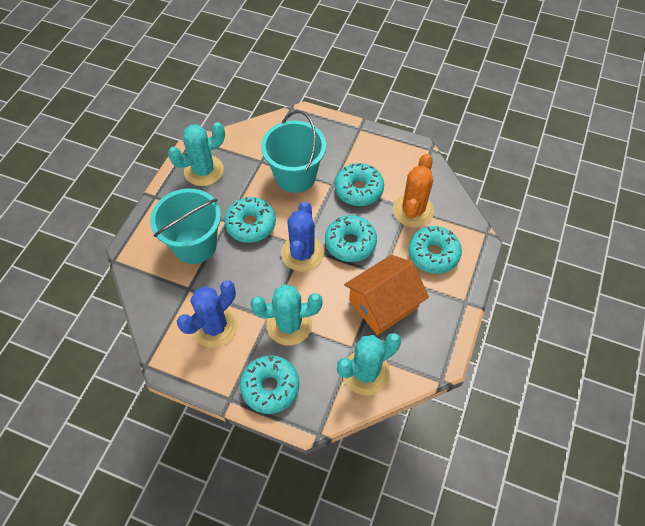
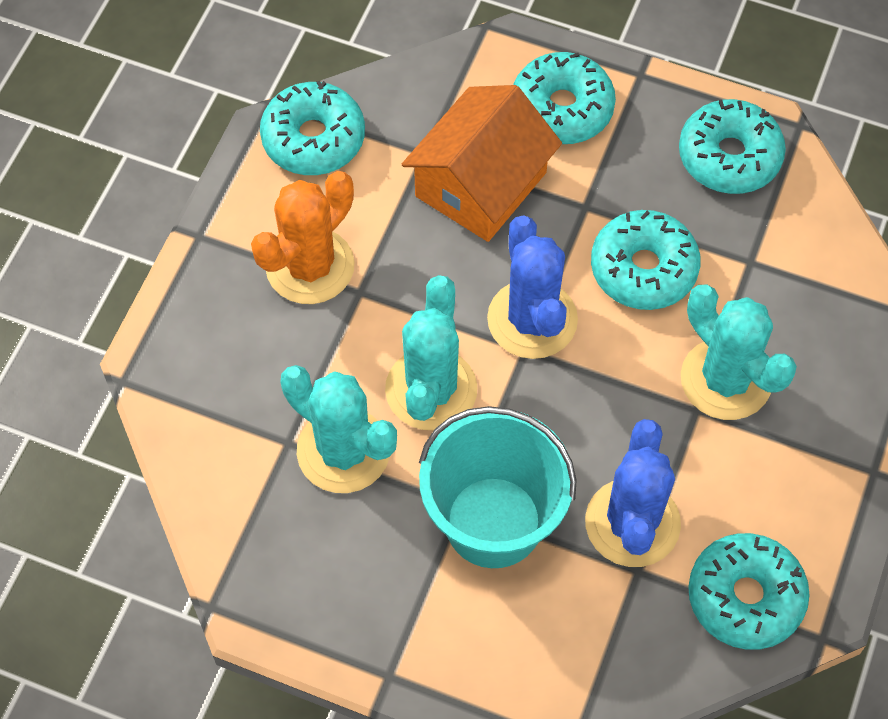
turquoise bucket: 2 -> 1

